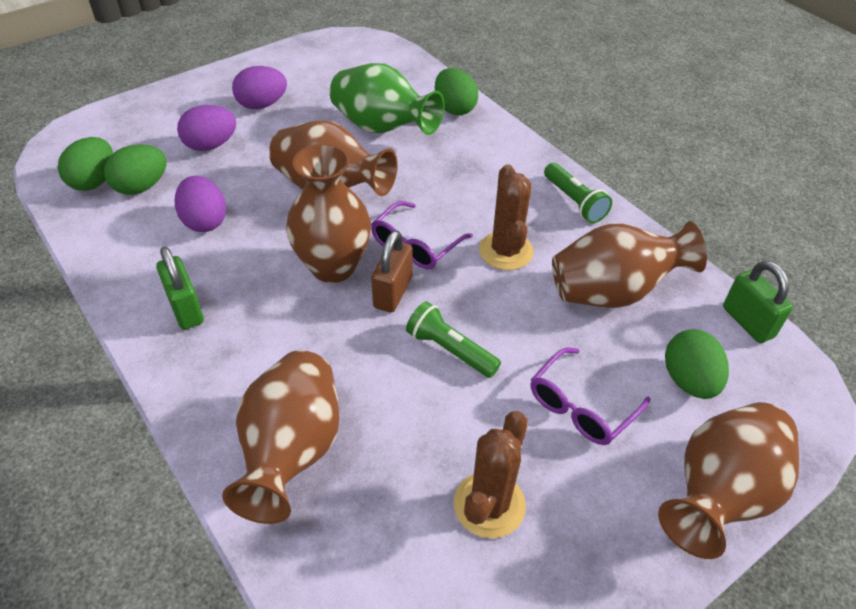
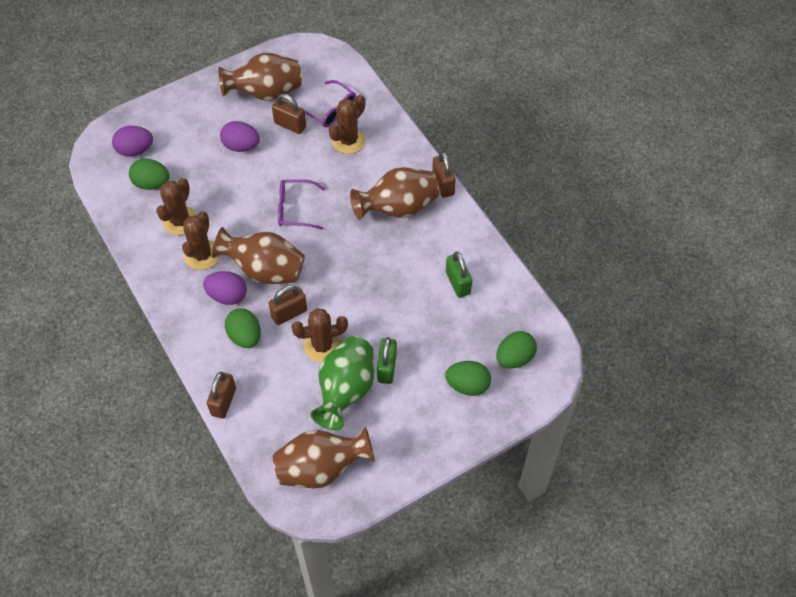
brown cactus: 2 -> 4
brown padlock: 1 -> 4
brown vase: 5 -> 4
green flashlight: 2 -> 0

